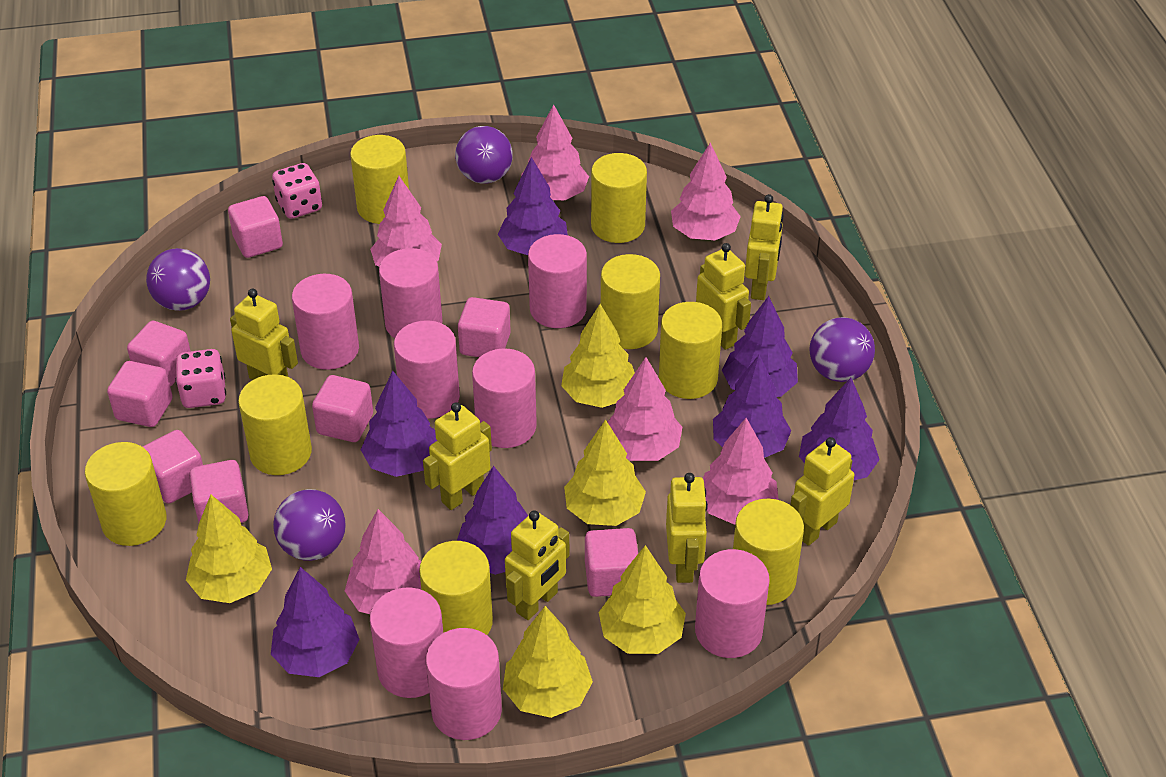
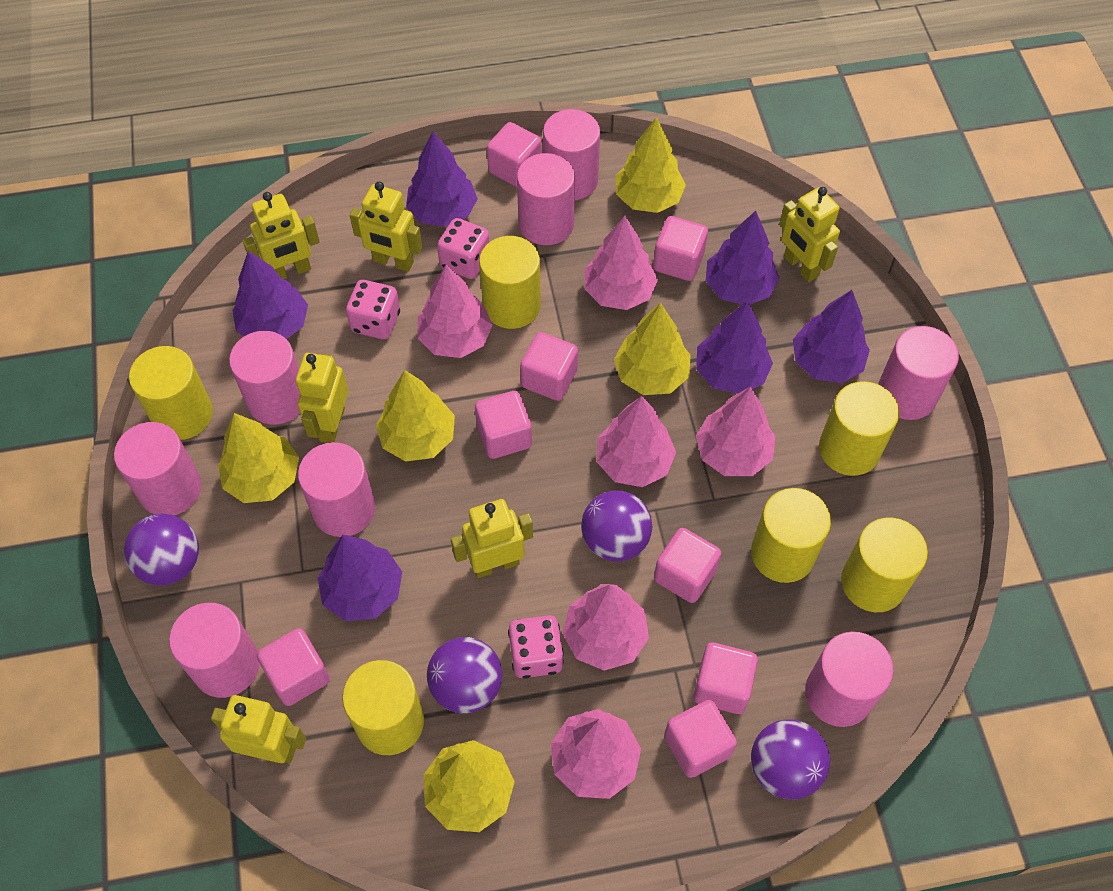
pink dice: 2 -> 3
purple tree: 7 -> 6
yellow cylinder: 8 -> 6
yellow robot: 7 -> 6

